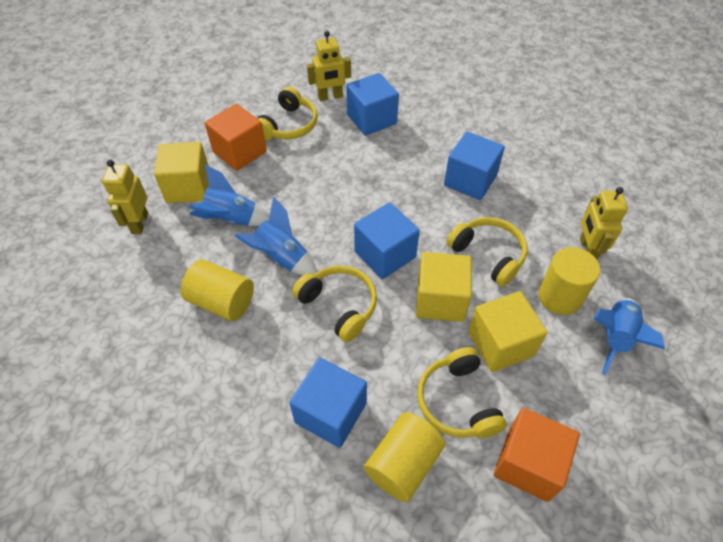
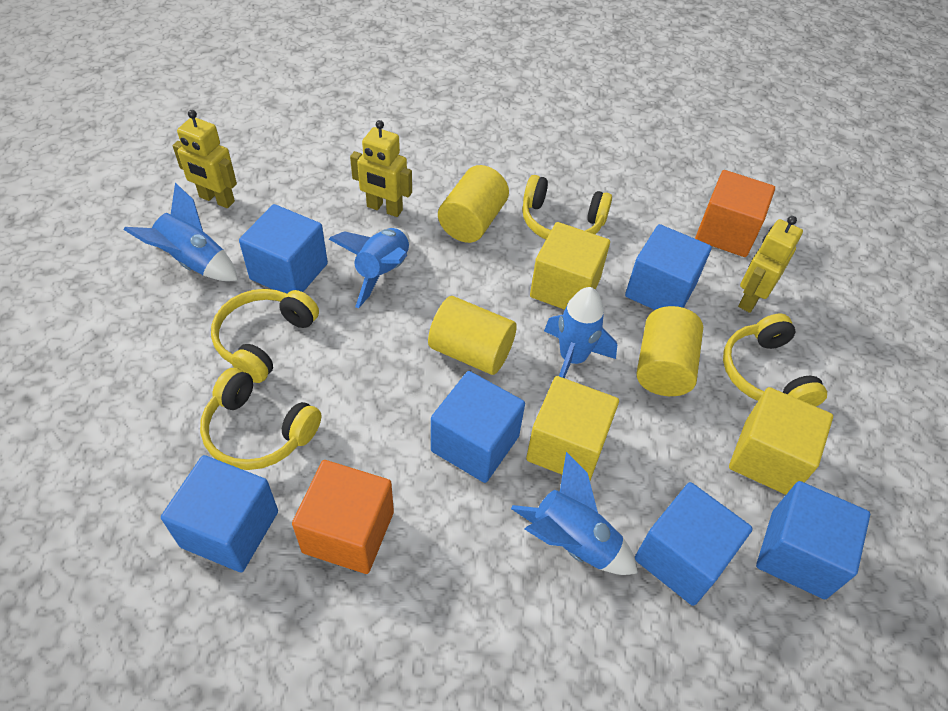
blue cube: 4 -> 6
blue rocket: 3 -> 4

